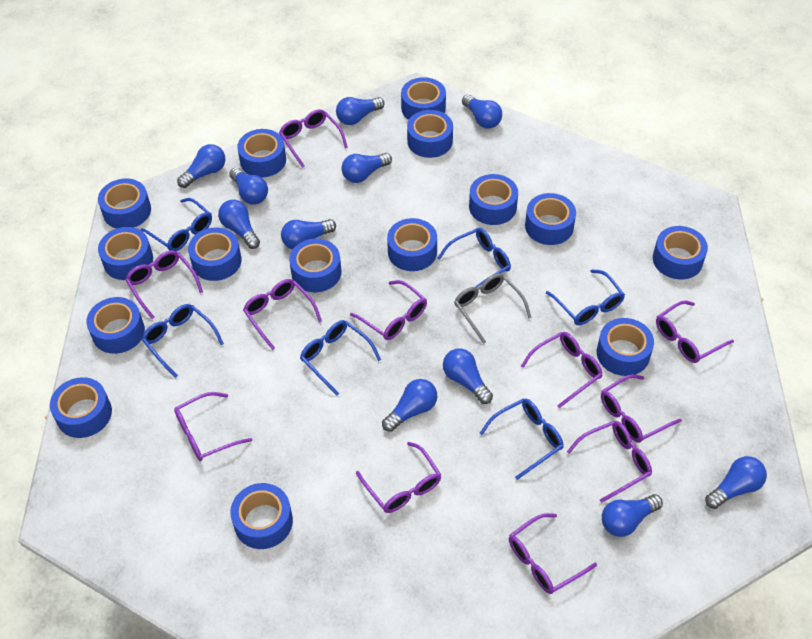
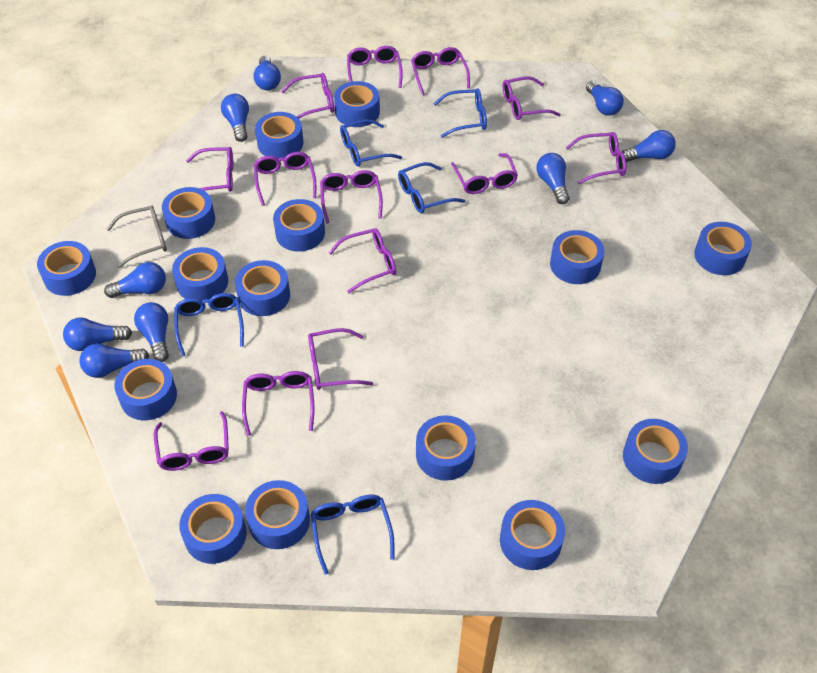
blue glasses: 6 -> 5
blue light bulb: 11 -> 9
purple glasses: 11 -> 13

